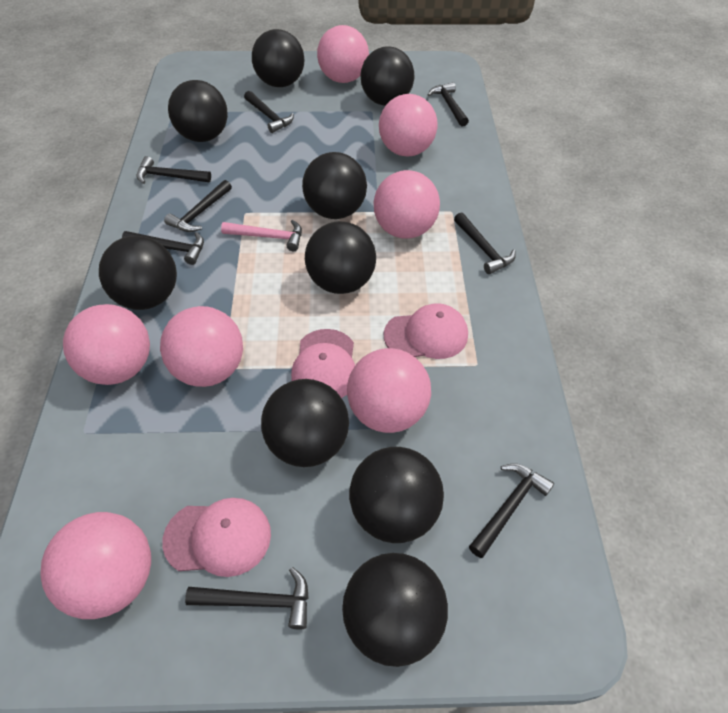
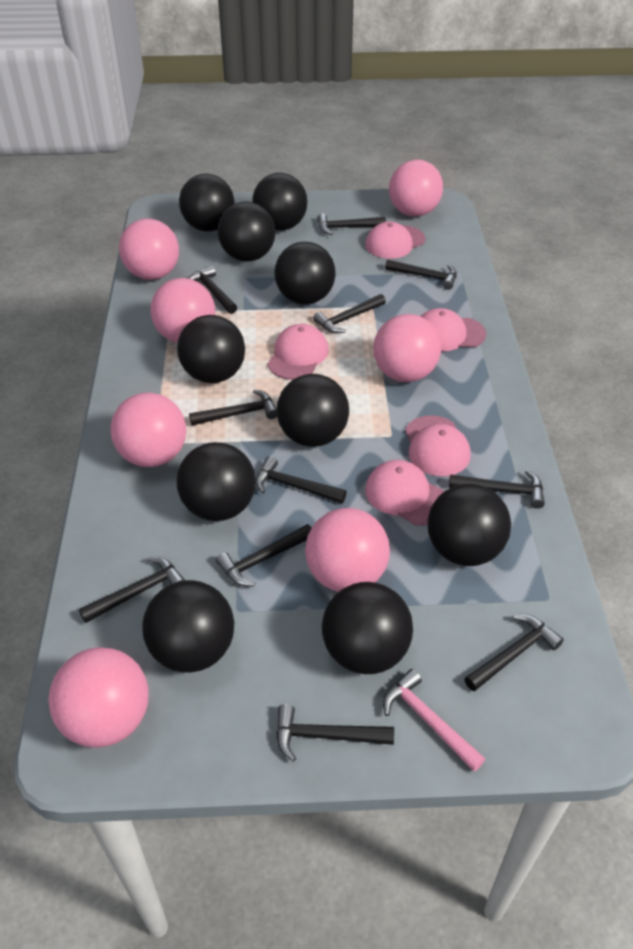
black ball: 9 -> 10
black hammer: 8 -> 11
pink cap: 3 -> 5

